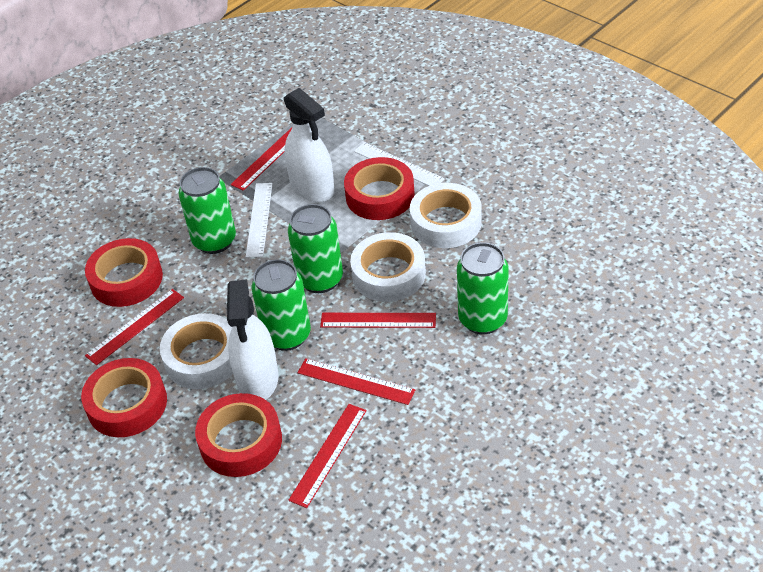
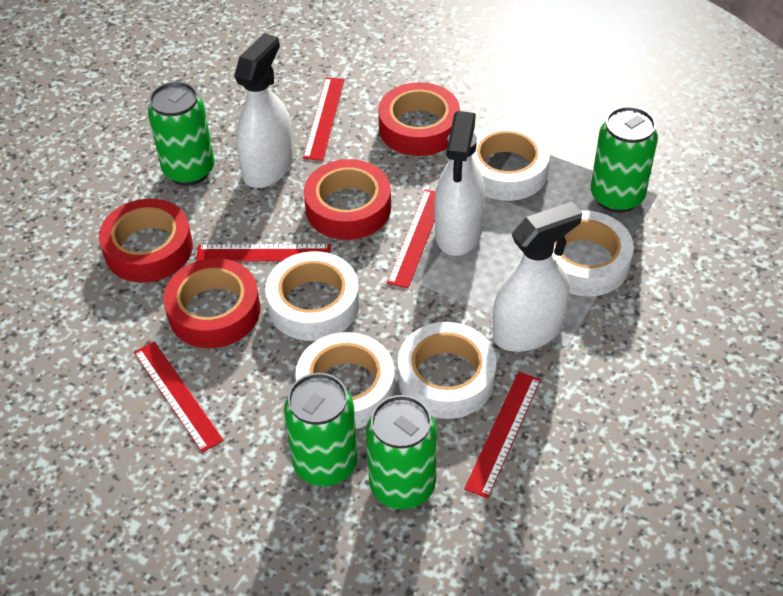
white ruler: 2 -> 0
white spray bottle: 2 -> 3
white tape: 3 -> 5

